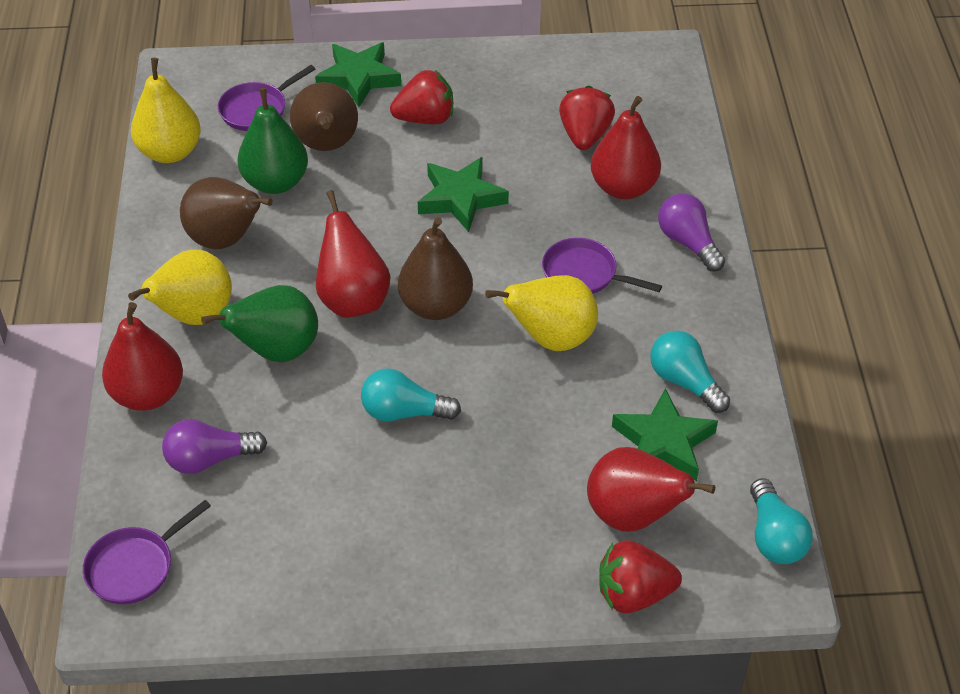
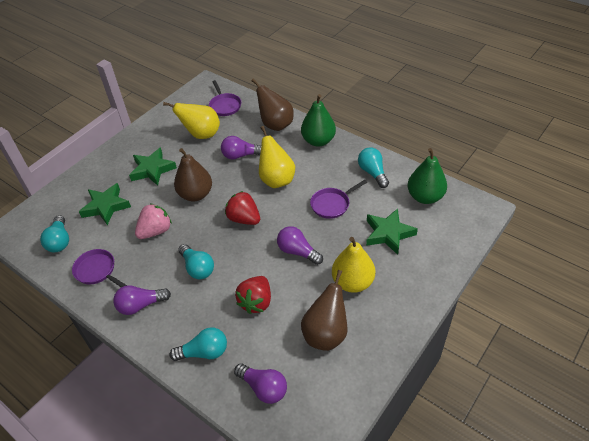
pink strawberry: 0 -> 1
purple light bulb: 2 -> 4
red pear: 4 -> 0
red strawberry: 3 -> 2
turquoise light bulb: 3 -> 4

